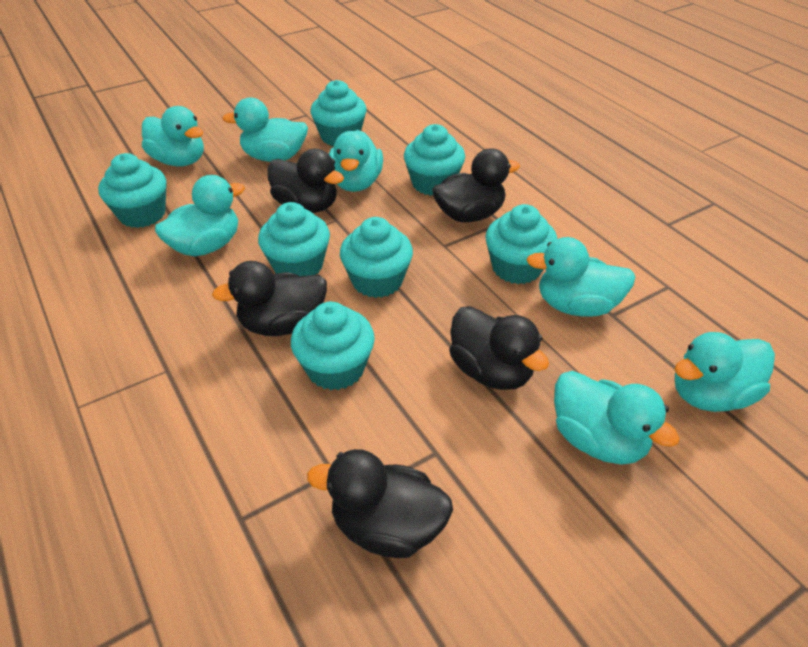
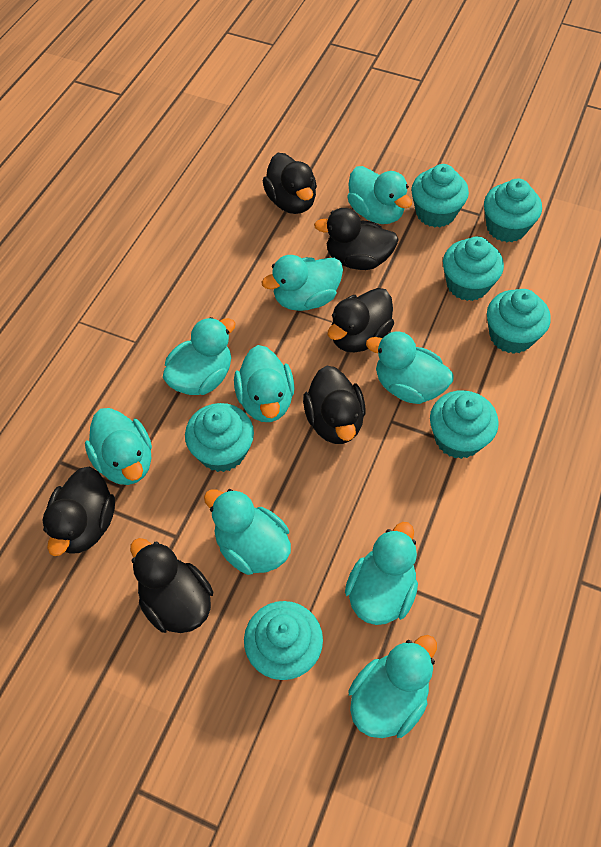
black duck: 5 -> 6
turquoise duck: 7 -> 9

